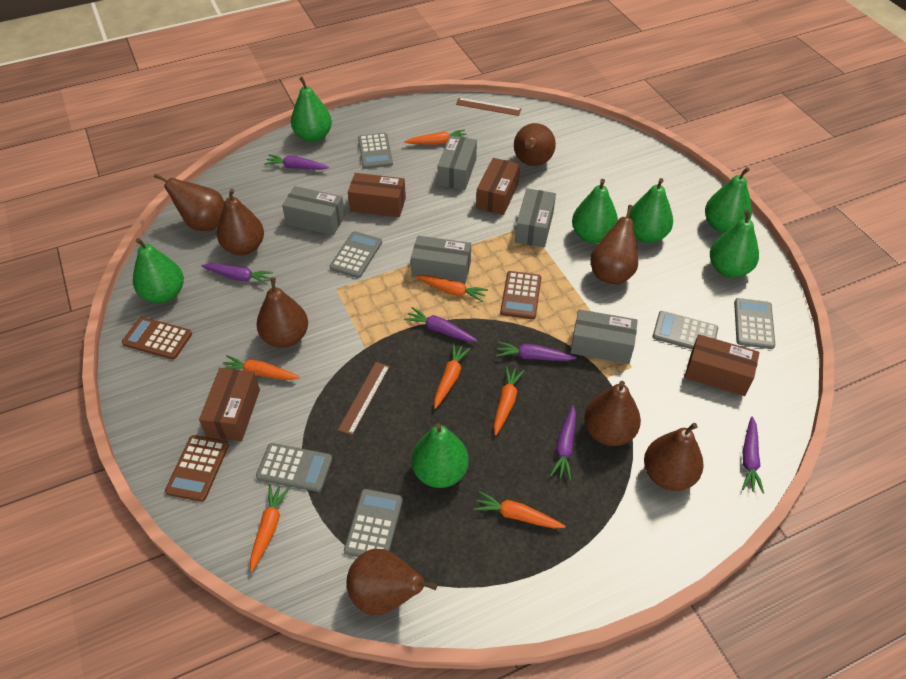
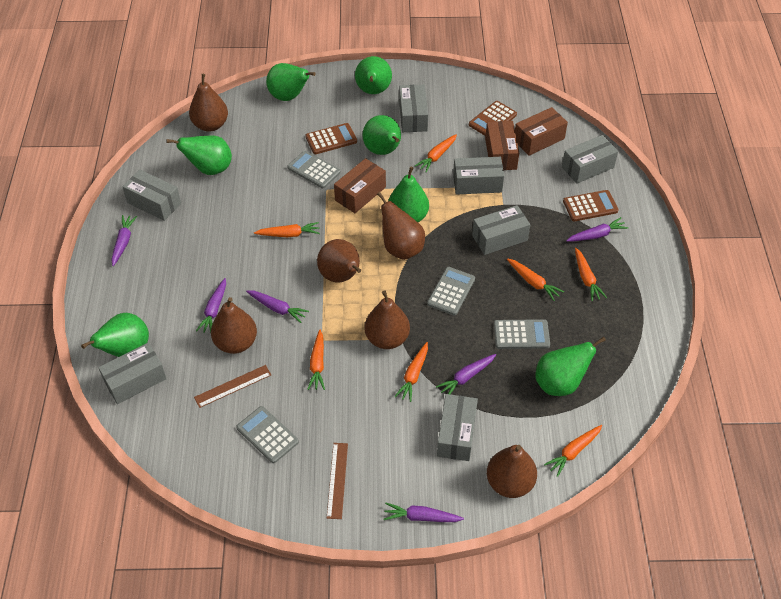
brown box: 4 -> 3
brown pear: 8 -> 6
grey box: 5 -> 7
grey calculator: 6 -> 4

